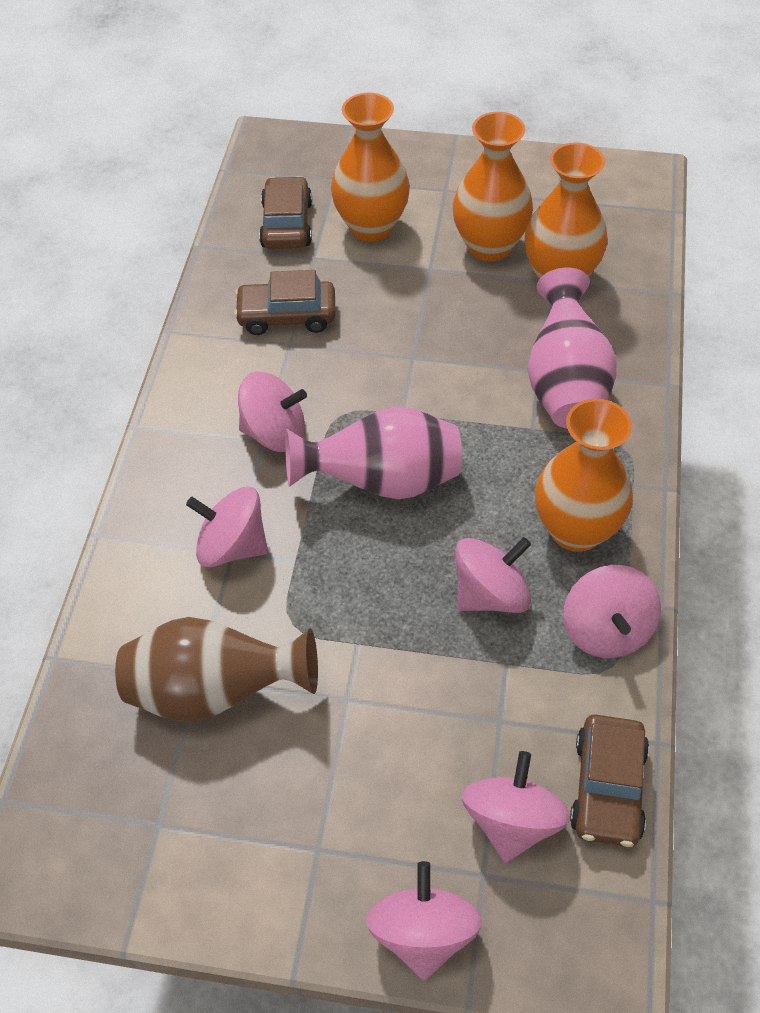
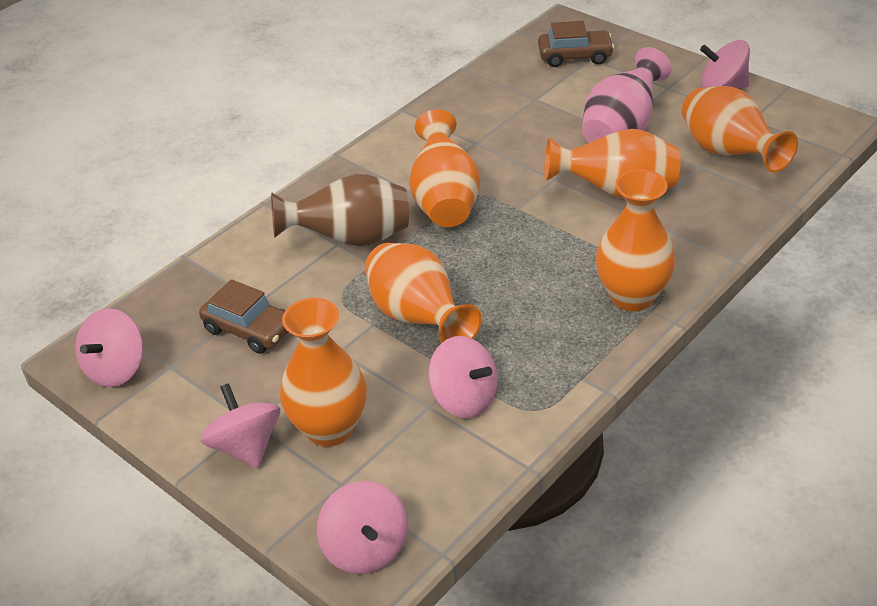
brown car: 3 -> 2
orange vase: 4 -> 6
pink spinning top: 6 -> 5
pink vase: 2 -> 1

